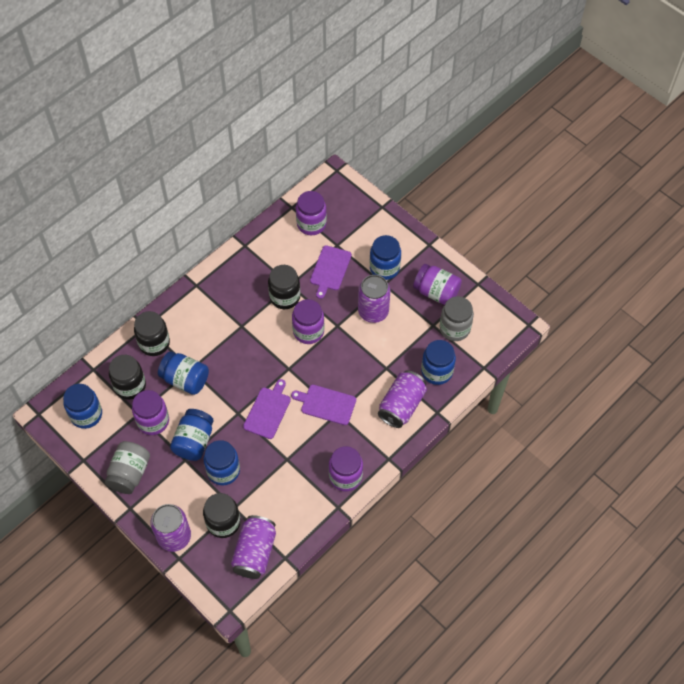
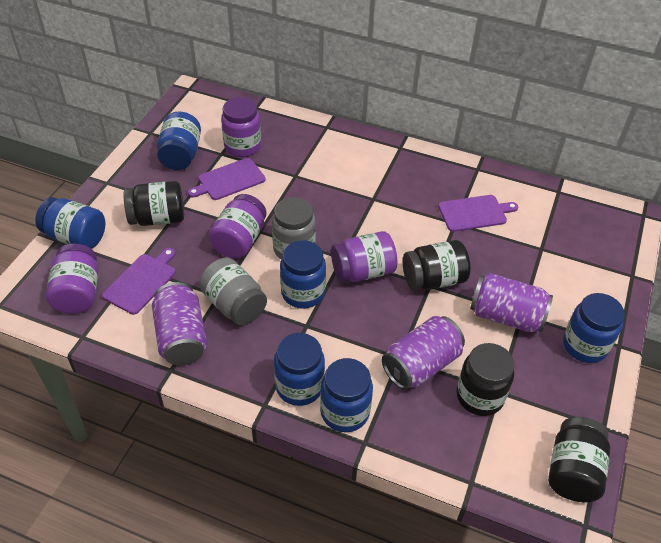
purple can: 4 -> 3
purple jar: 5 -> 4

